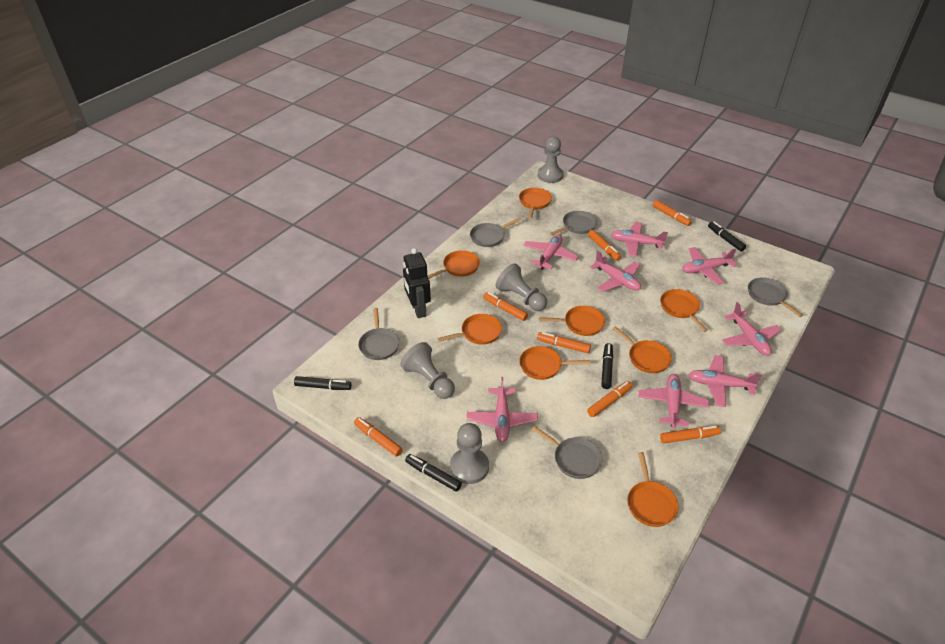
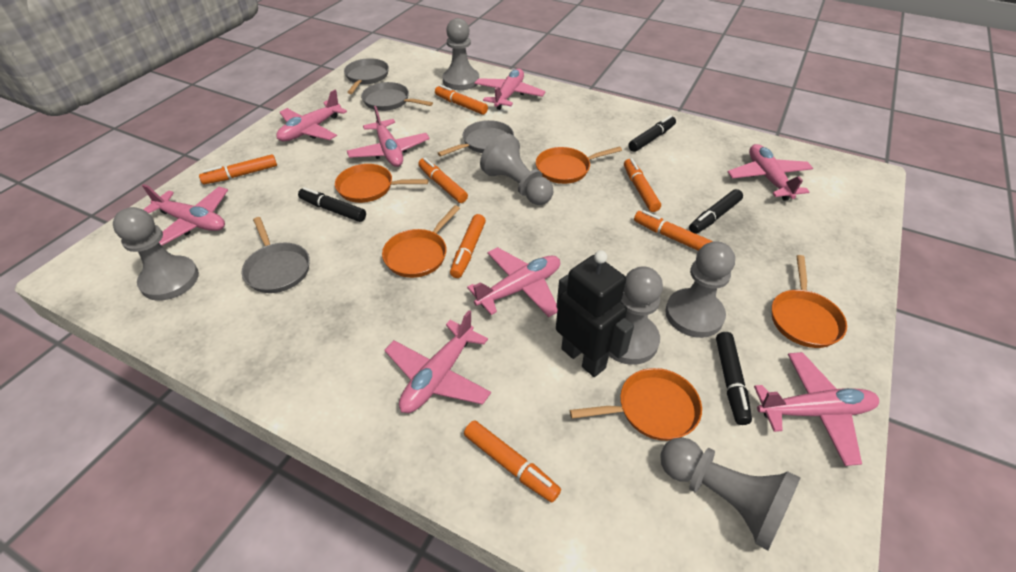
grey pan: 5 -> 4
grey pawn: 4 -> 6
orange pan: 8 -> 5

